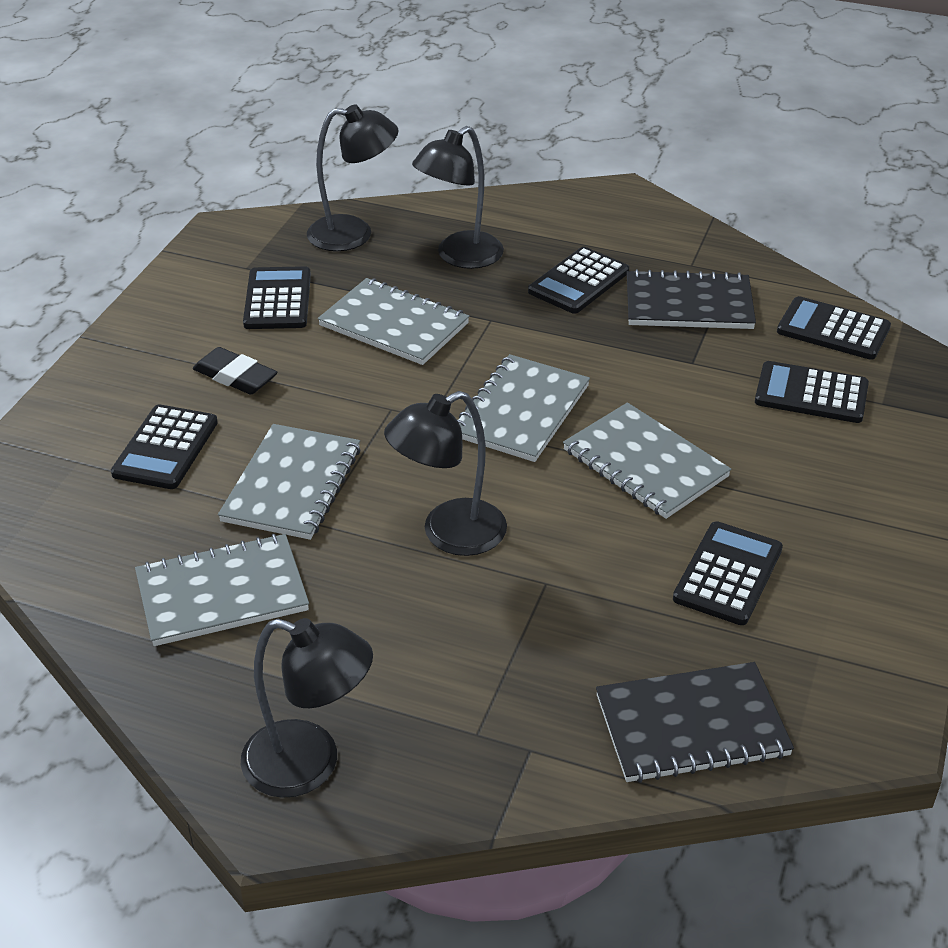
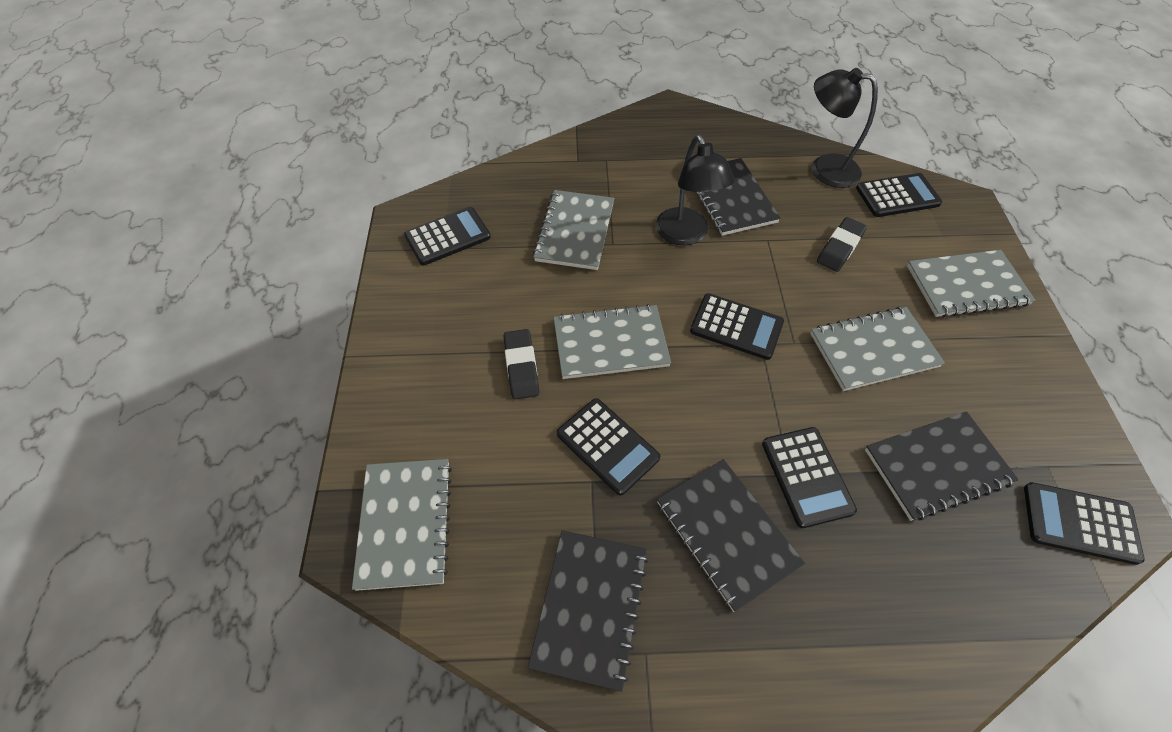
black eraser: 1 -> 2
black lamp: 4 -> 2
black notebook: 2 -> 4

